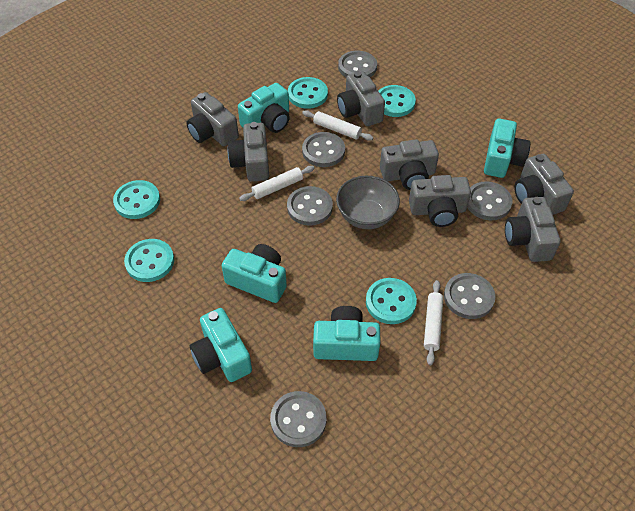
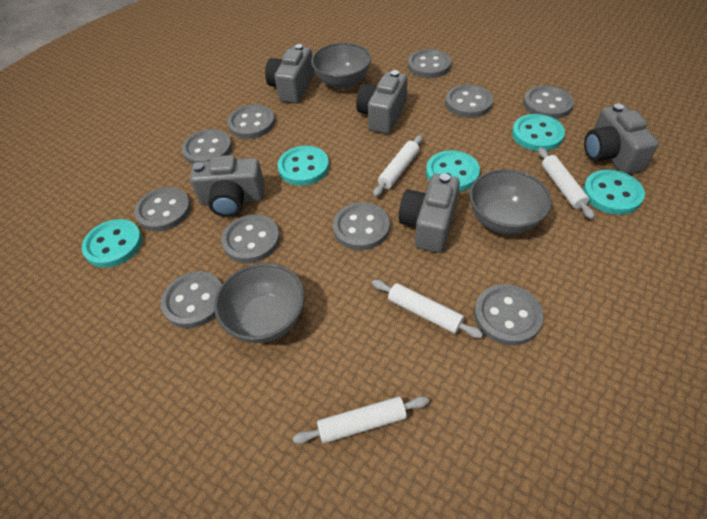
grey bowl: 1 -> 3
grey button: 6 -> 10
grey camera: 7 -> 5
turquoise camera: 5 -> 0
white rolling pin: 3 -> 4

